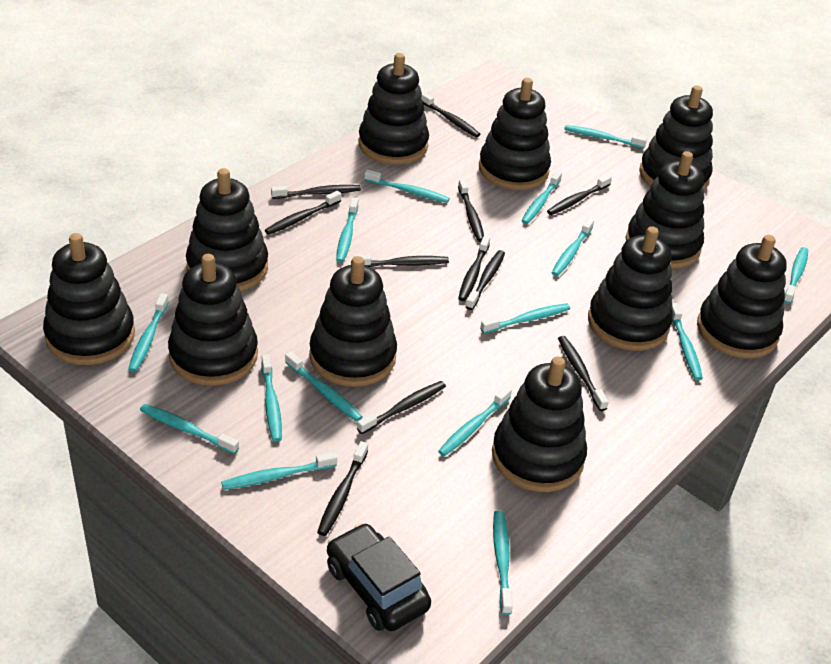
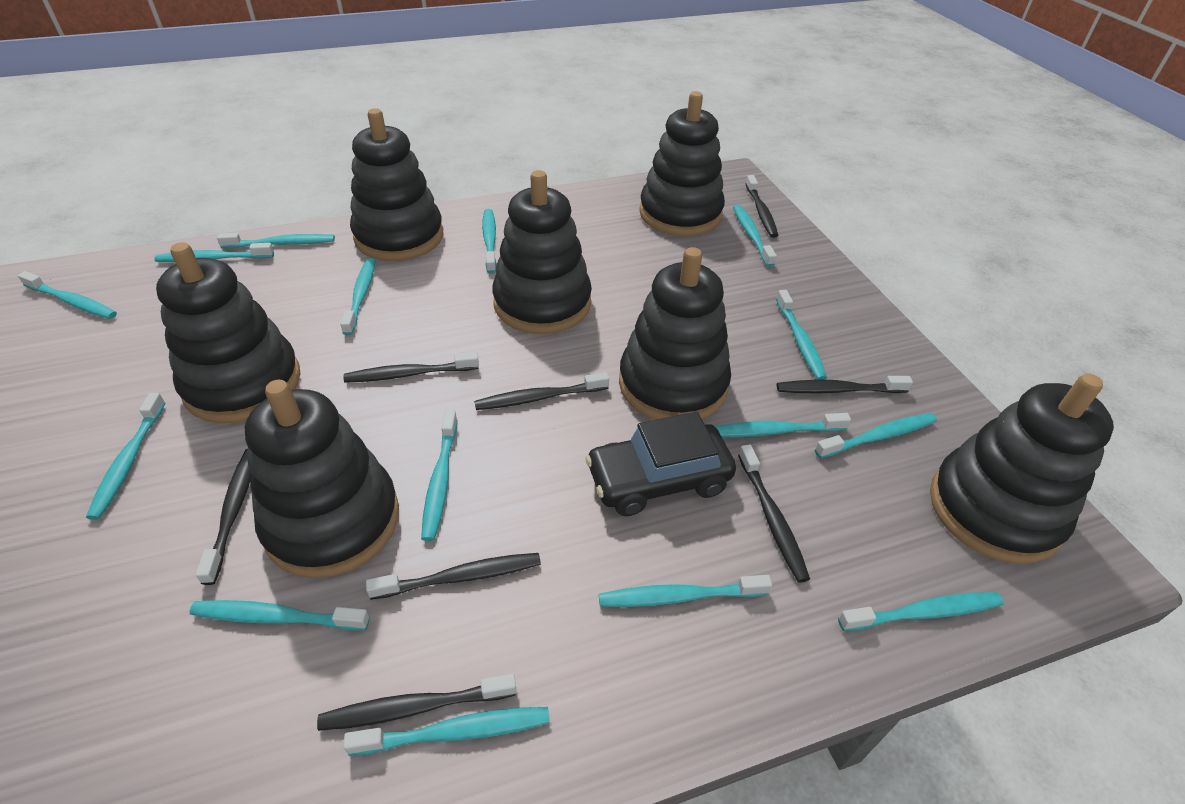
black stacking toy: 11 -> 7
black toothbrush: 11 -> 8

